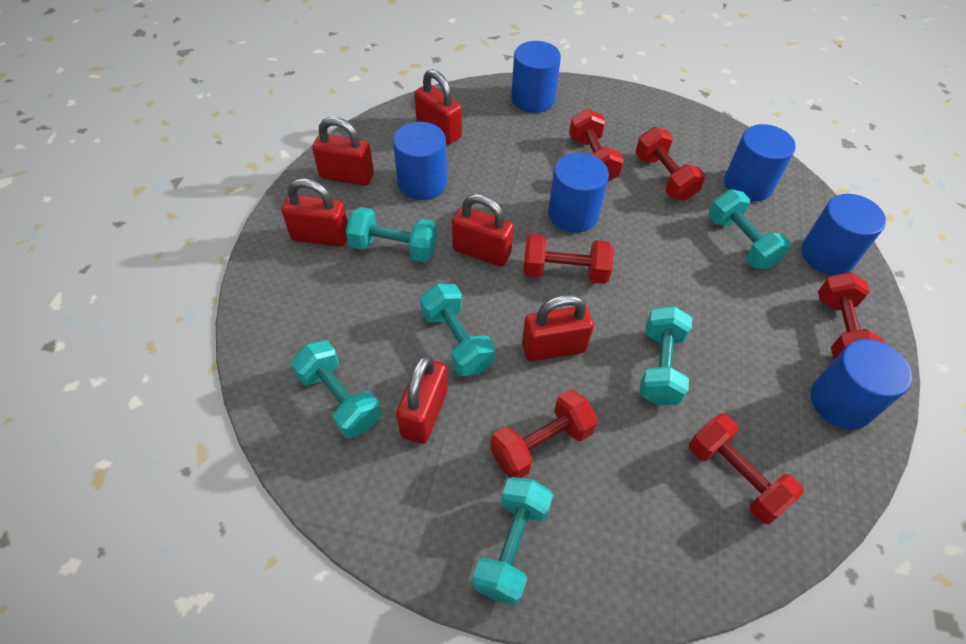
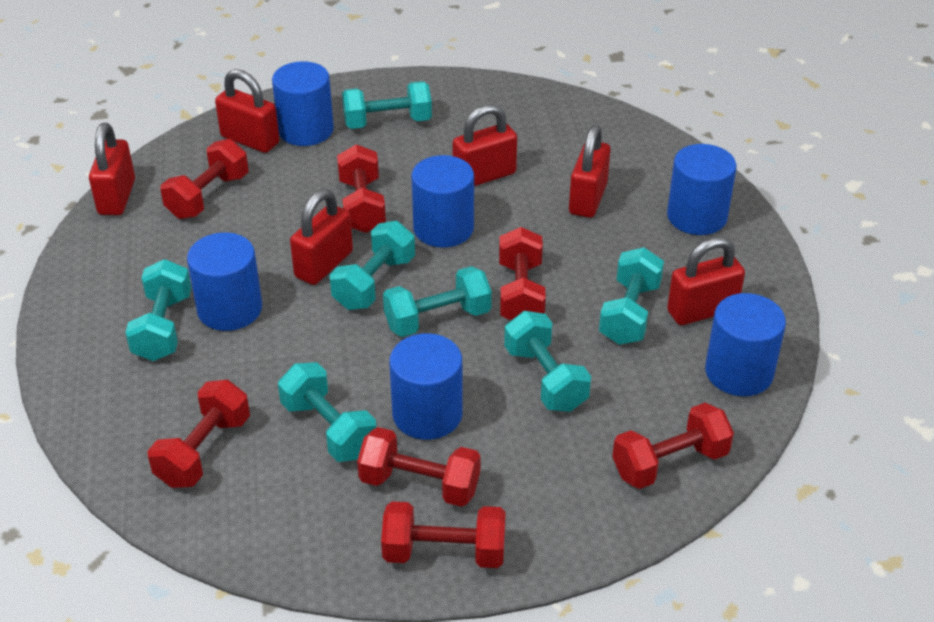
red dumbbell: 6 -> 7
turquoise dumbbell: 6 -> 7

